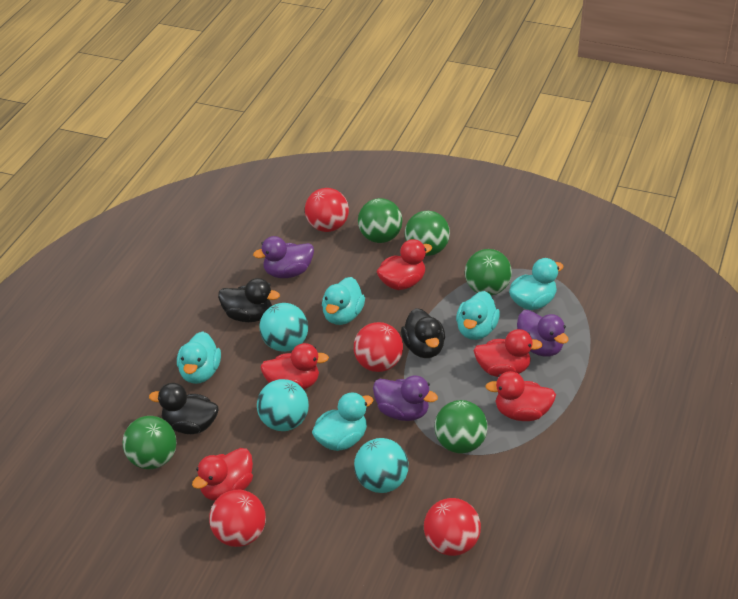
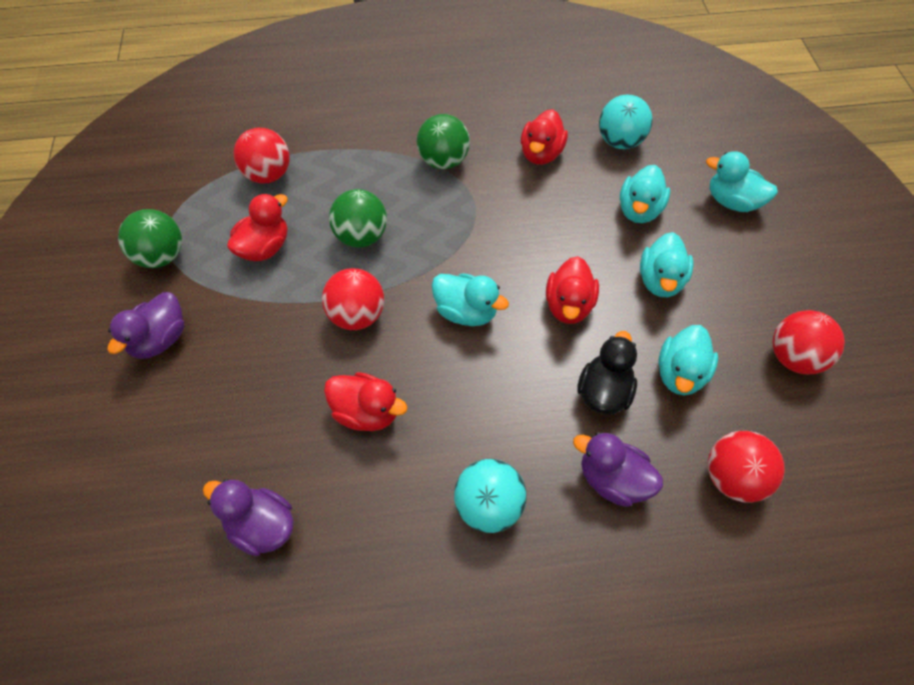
black duck: 3 -> 1
green ball: 5 -> 3
red duck: 5 -> 4
turquoise ball: 3 -> 2

